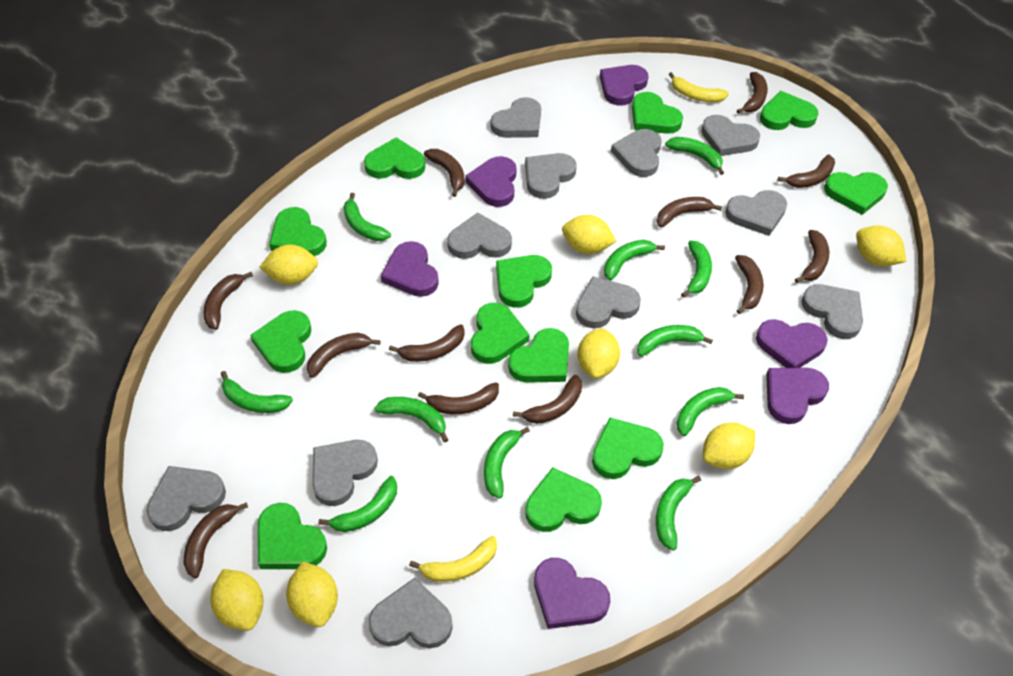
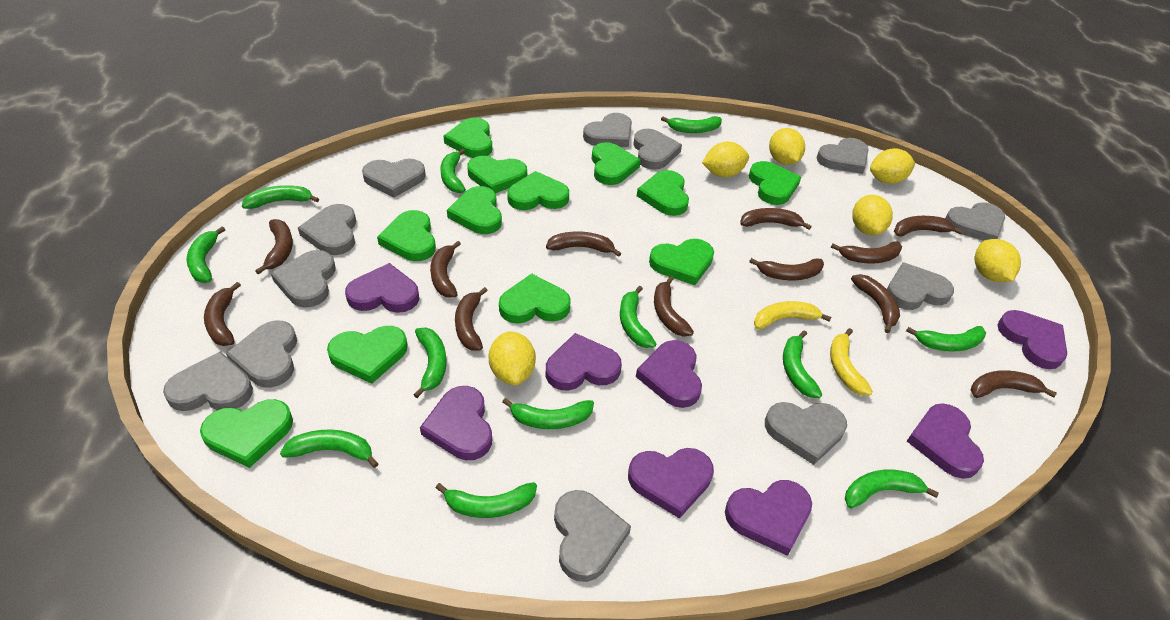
green banana: 11 -> 12
grey heart: 11 -> 12
purple heart: 6 -> 8
yellow lemon: 7 -> 6

